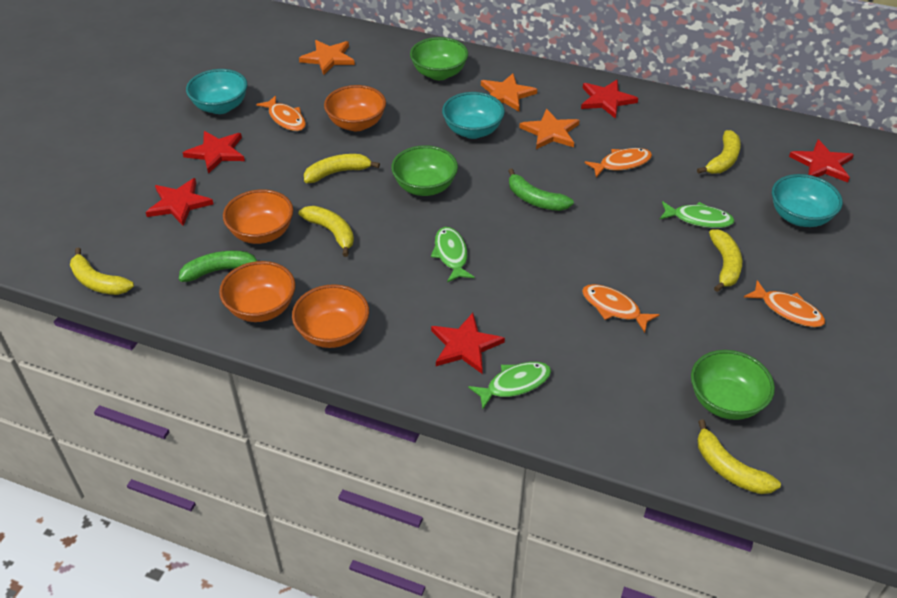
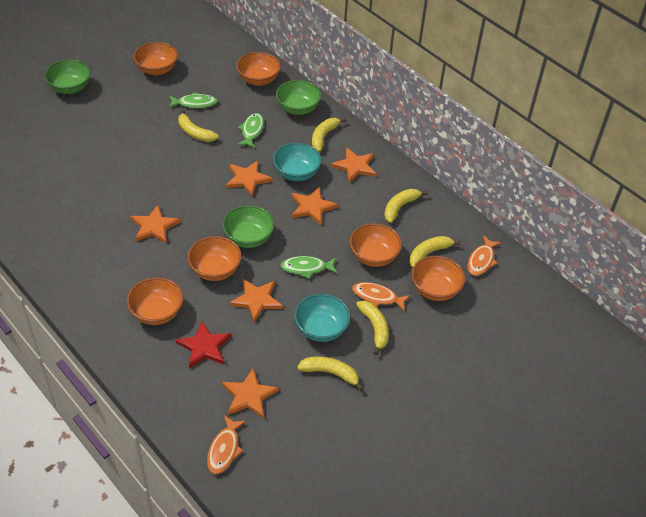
green banana: 2 -> 0
orange bowl: 4 -> 6
orange fish: 4 -> 3
orange star: 3 -> 6
red star: 5 -> 1
turquoise bowl: 3 -> 2

